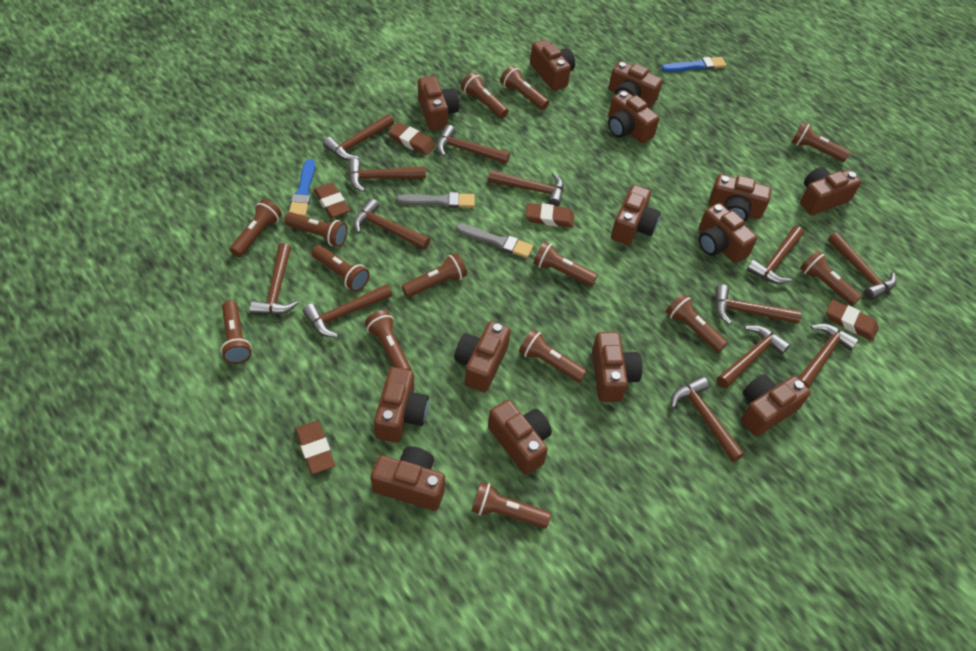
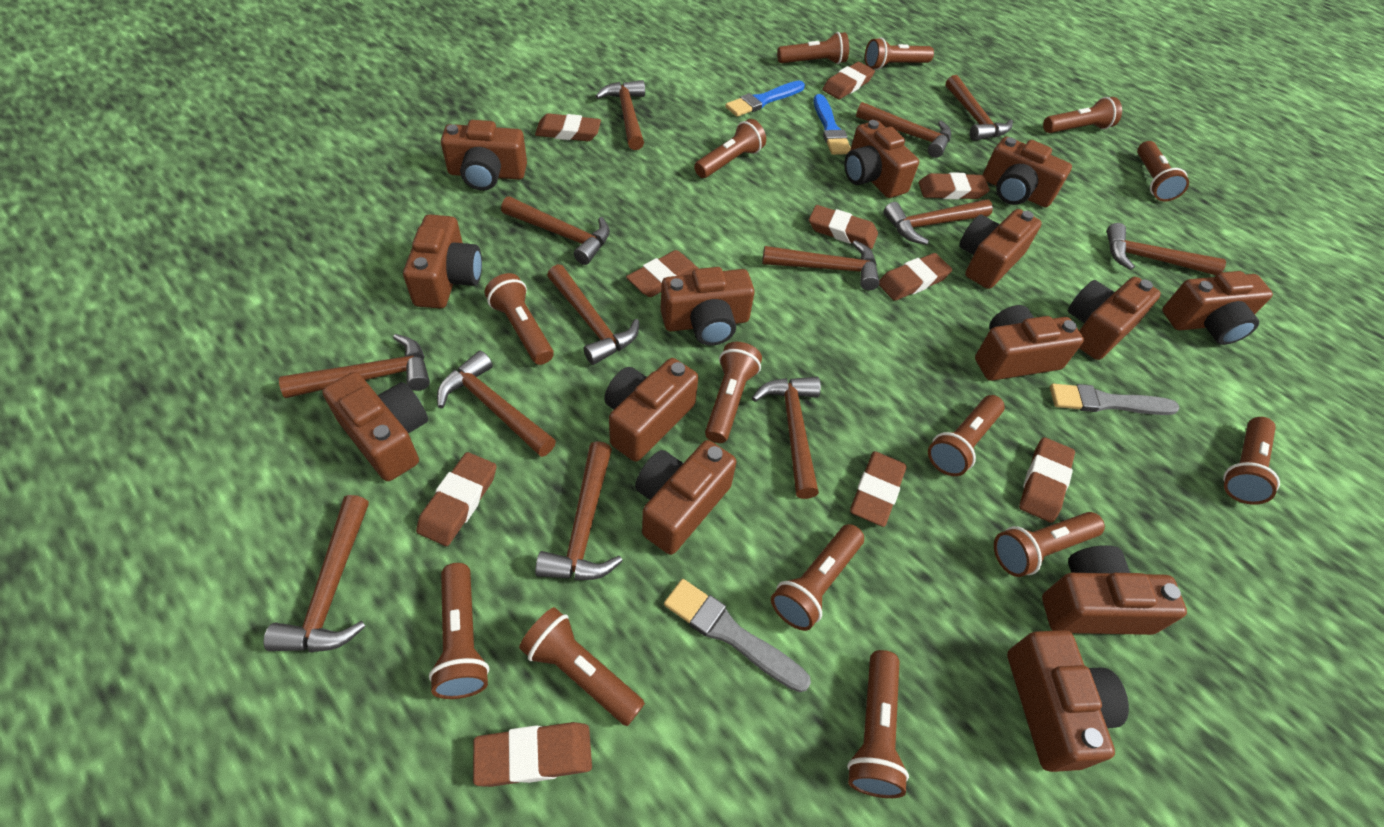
brown eraser: 5 -> 10

